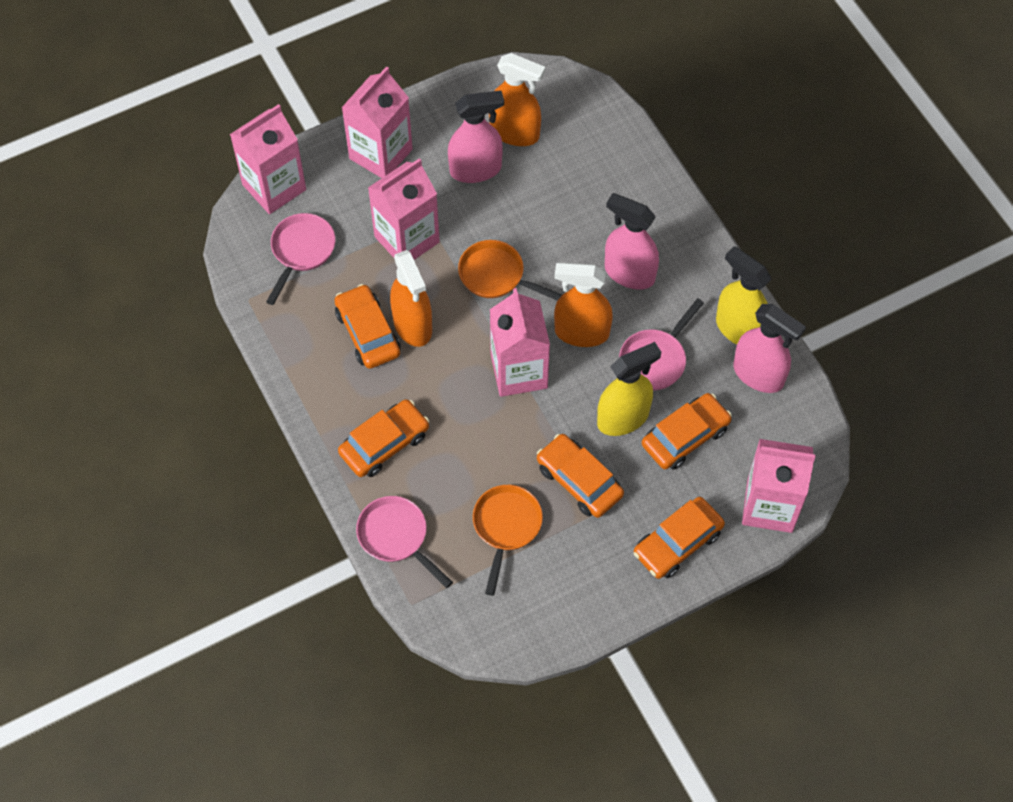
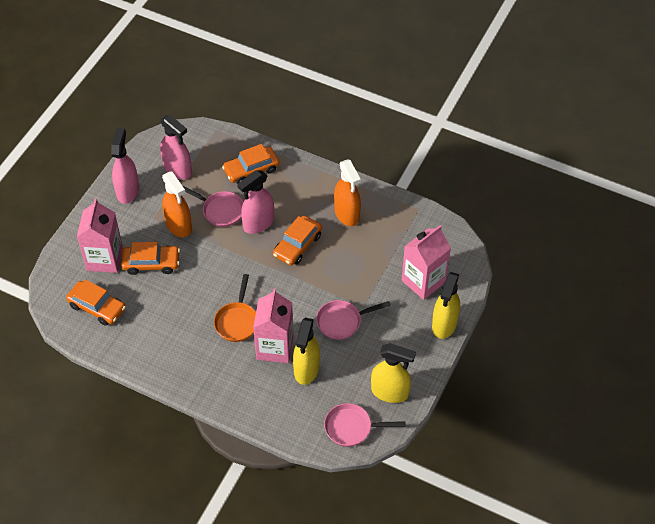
orange car: 5 -> 4
orange pan: 2 -> 1
orange spray bottle: 3 -> 2
pink carton: 5 -> 3
yellow spray bottle: 2 -> 3

